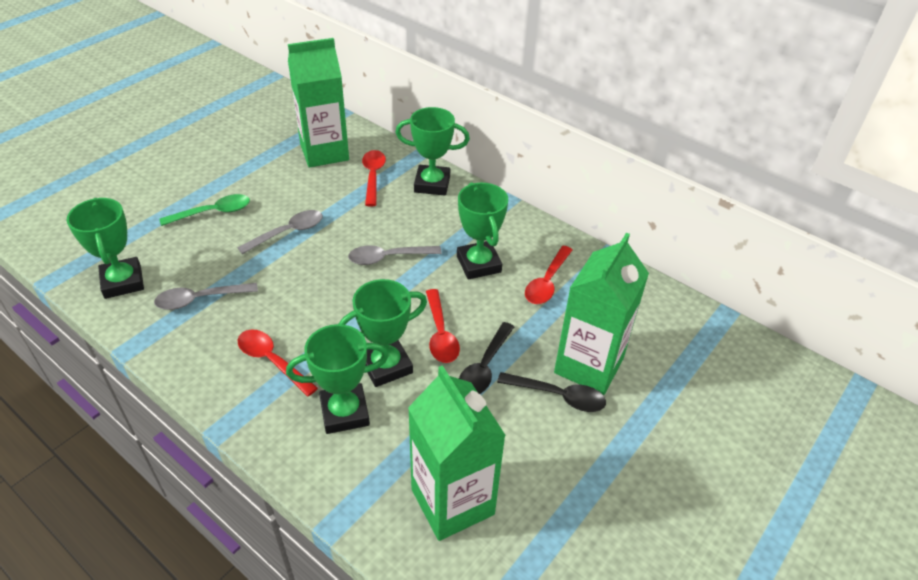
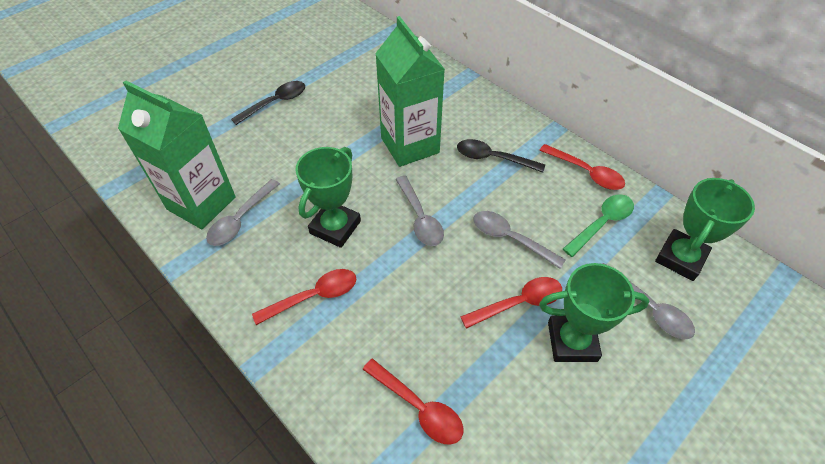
green carton: 3 -> 2
green trophy: 5 -> 3
grey spoon: 3 -> 4

